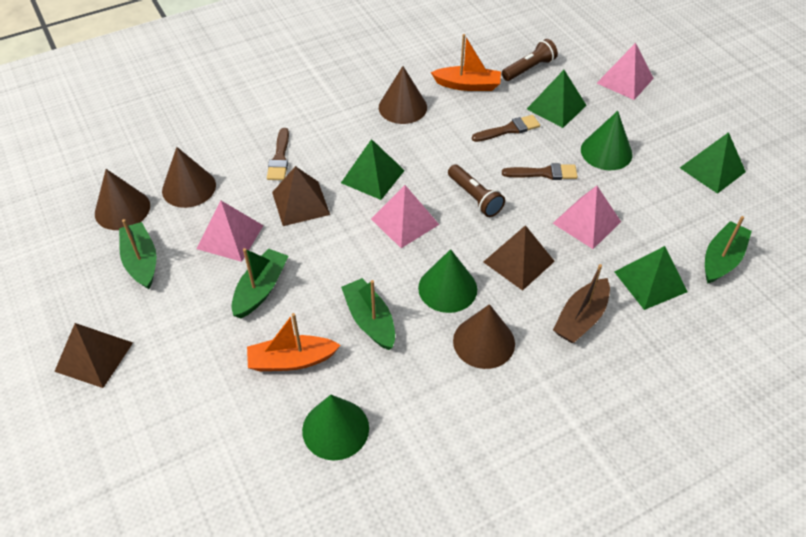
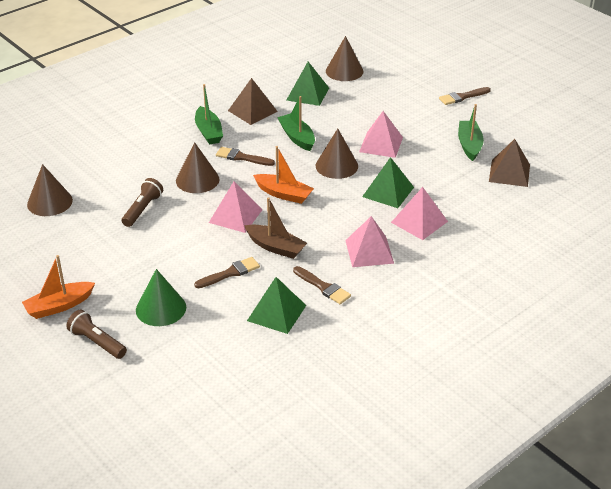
brown brush: 3 -> 4
brown pyramid: 3 -> 2
green boat: 4 -> 3
green cone: 3 -> 1
green pyramid: 4 -> 3

